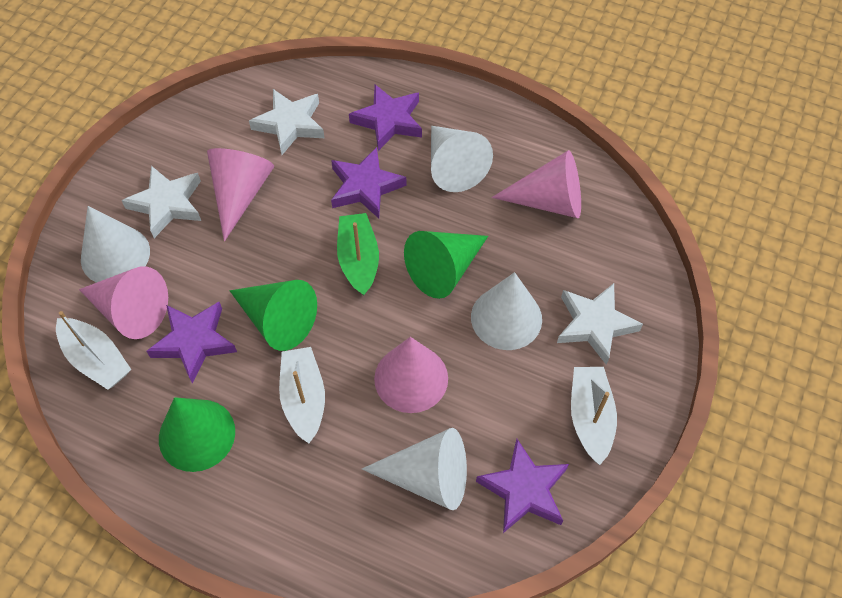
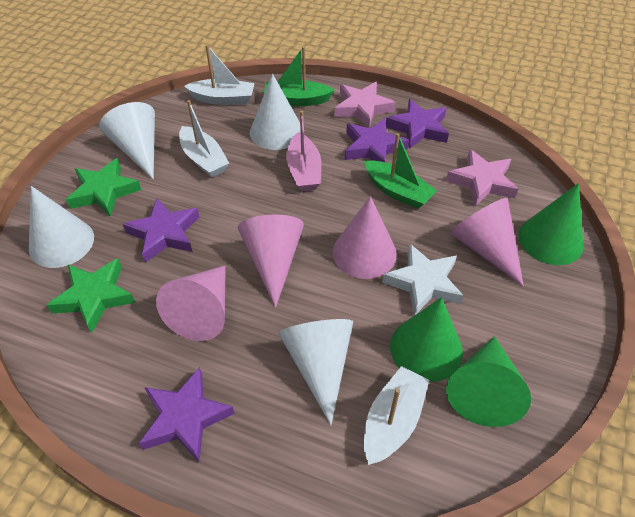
green boat: 1 -> 2
green star: 0 -> 2
pink boat: 0 -> 1
pink star: 0 -> 2
white star: 3 -> 1

